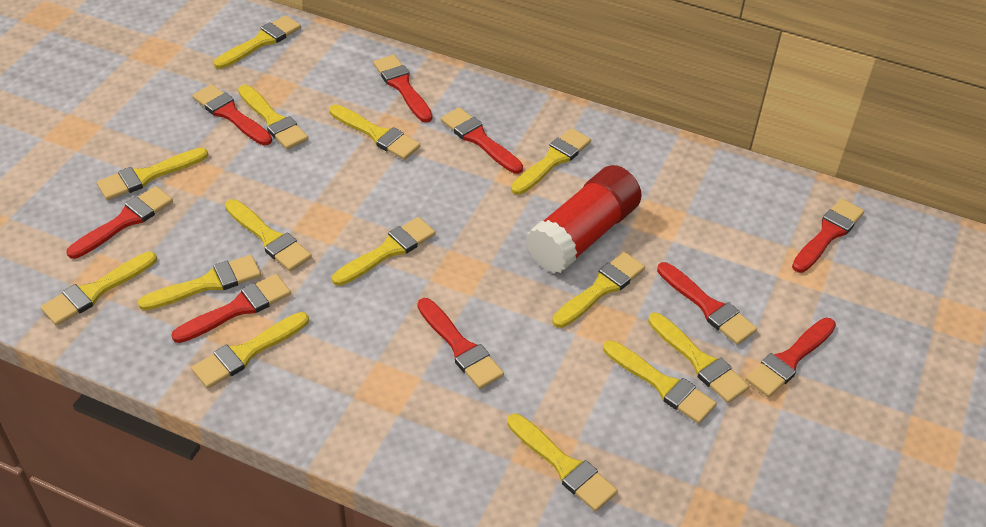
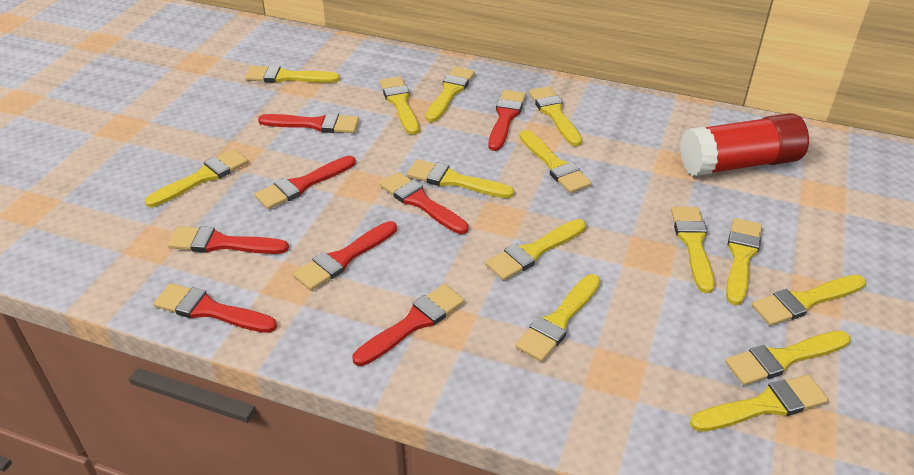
red brush: 9 -> 8

